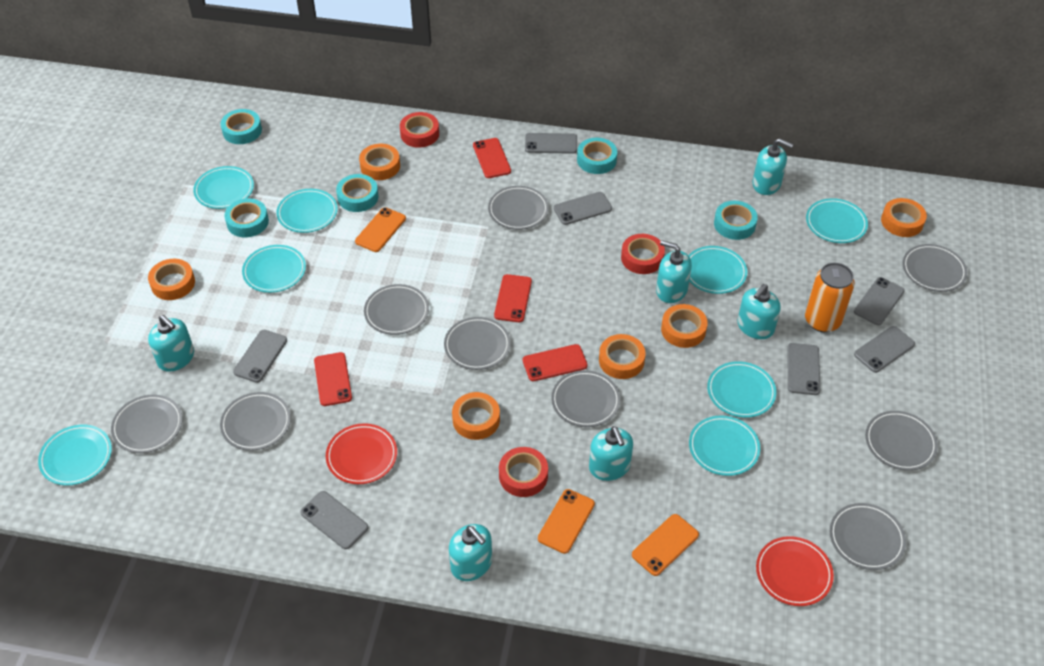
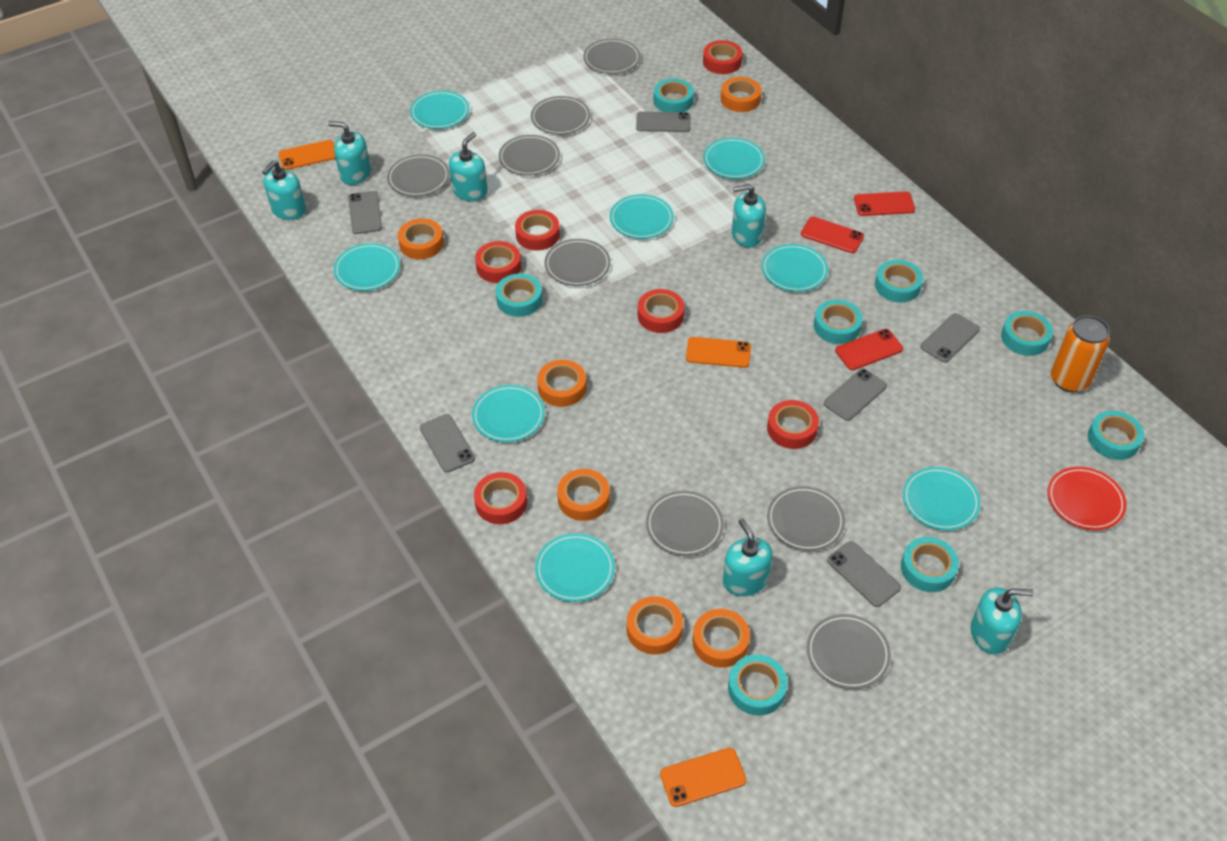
grey phone: 7 -> 6
grey plate: 9 -> 8
red phone: 4 -> 3
red plate: 2 -> 1
red tape: 3 -> 6
turquoise tape: 5 -> 8

